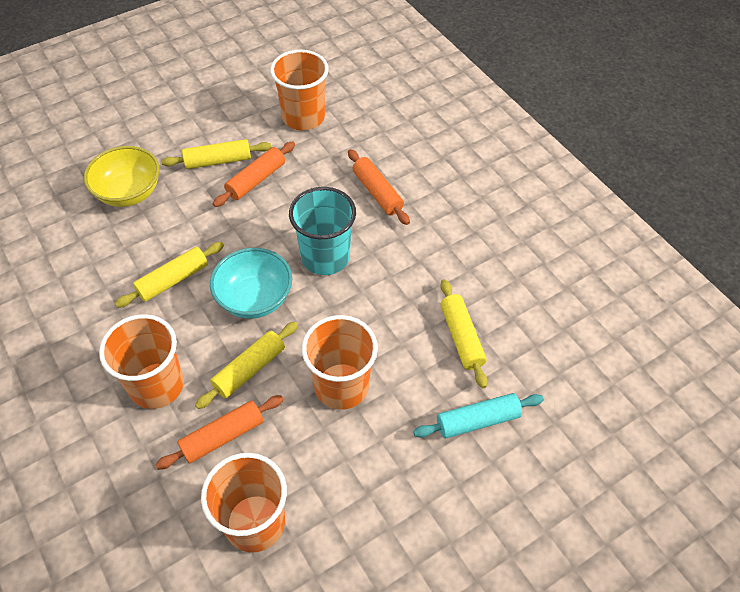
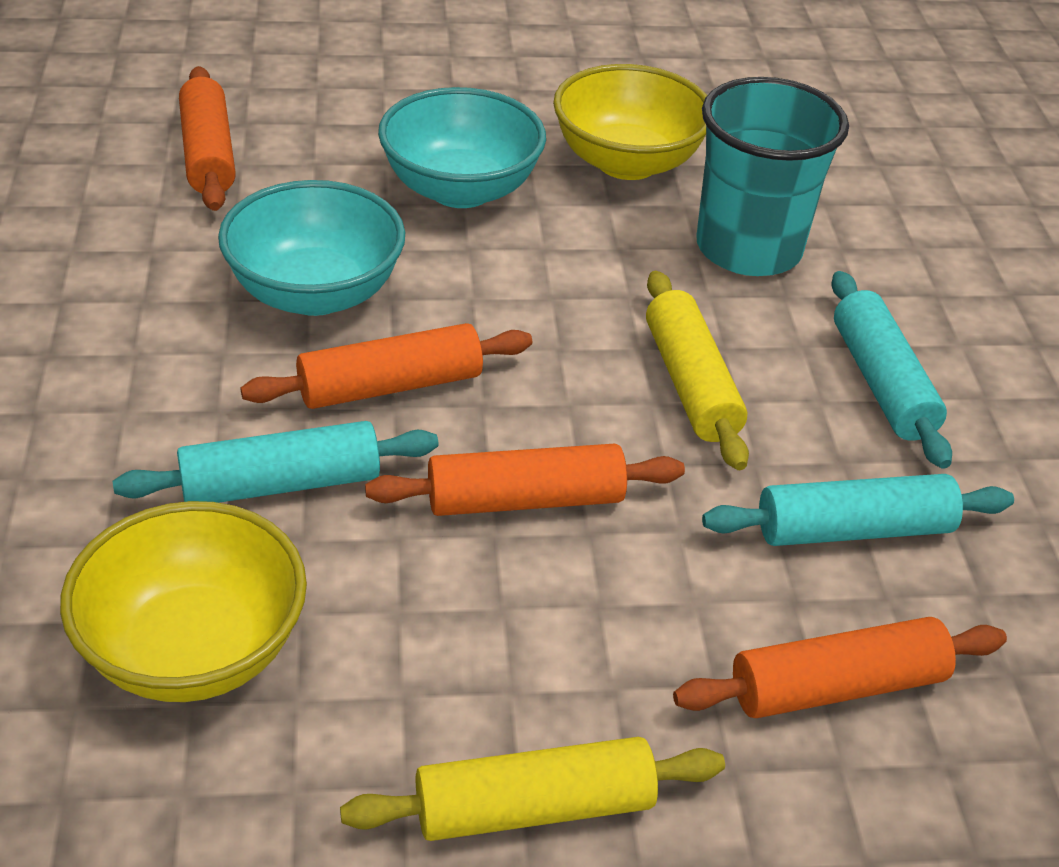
orange cup: 4 -> 0
orange rolling pin: 3 -> 4
turquoise bowl: 1 -> 2
turquoise rolling pin: 1 -> 3
yellow bowl: 1 -> 2
yellow rolling pin: 4 -> 2

